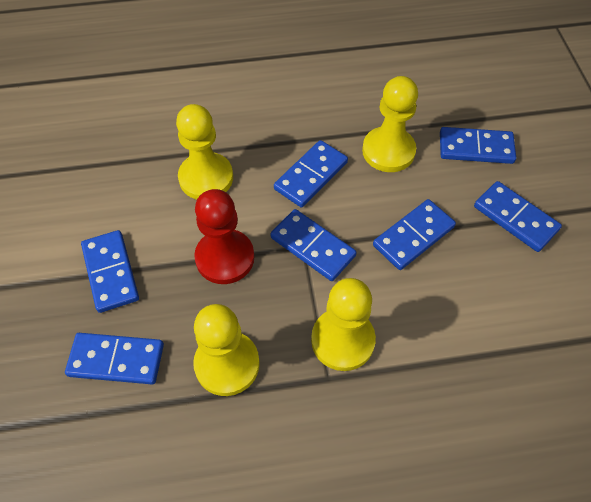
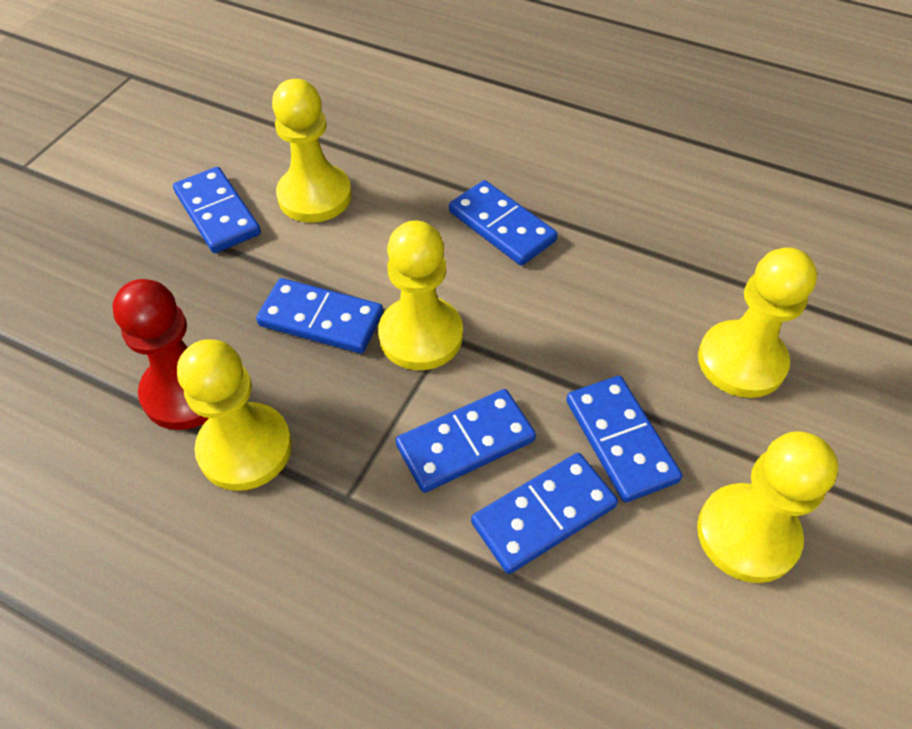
blue domino: 7 -> 6
yellow pawn: 4 -> 5

